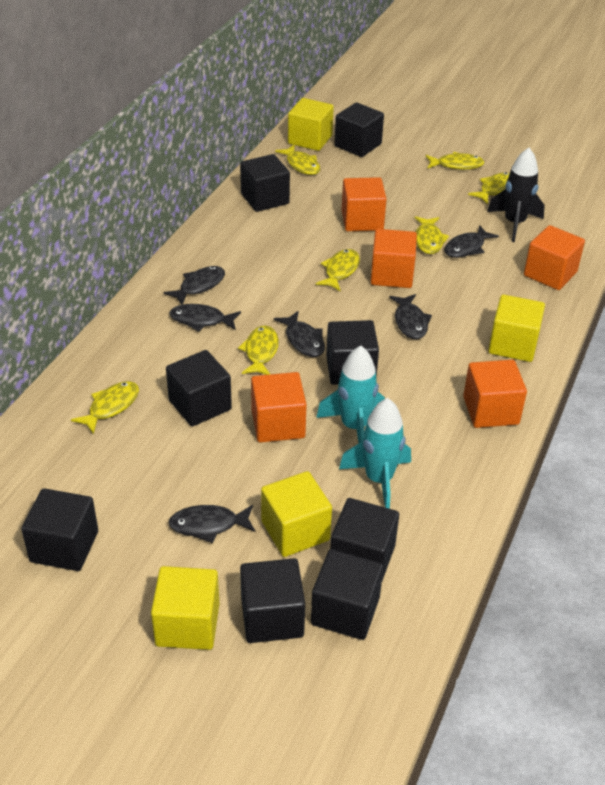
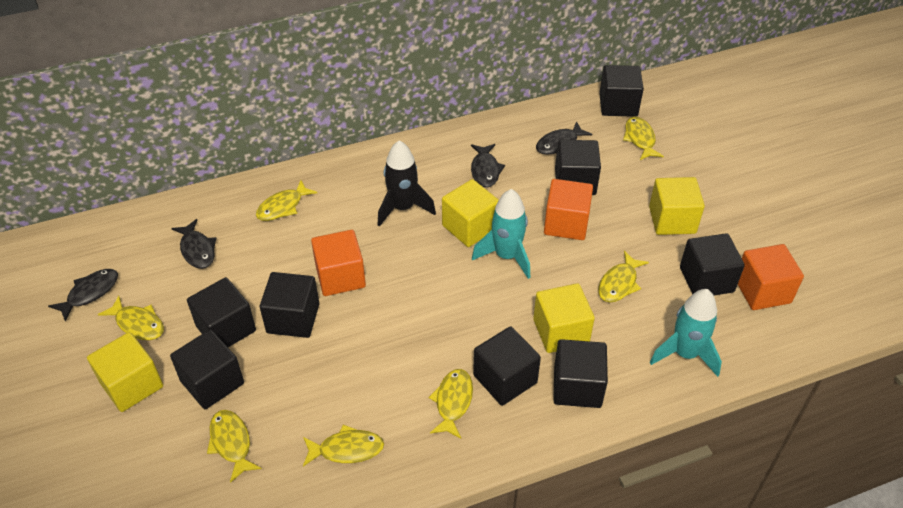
black fish: 6 -> 4
orange cube: 5 -> 3

